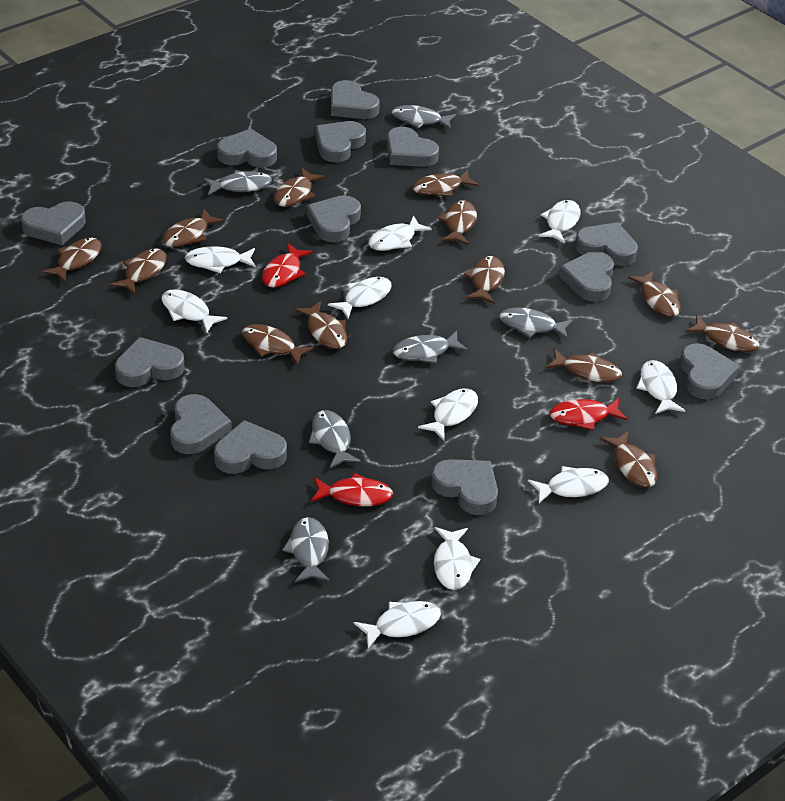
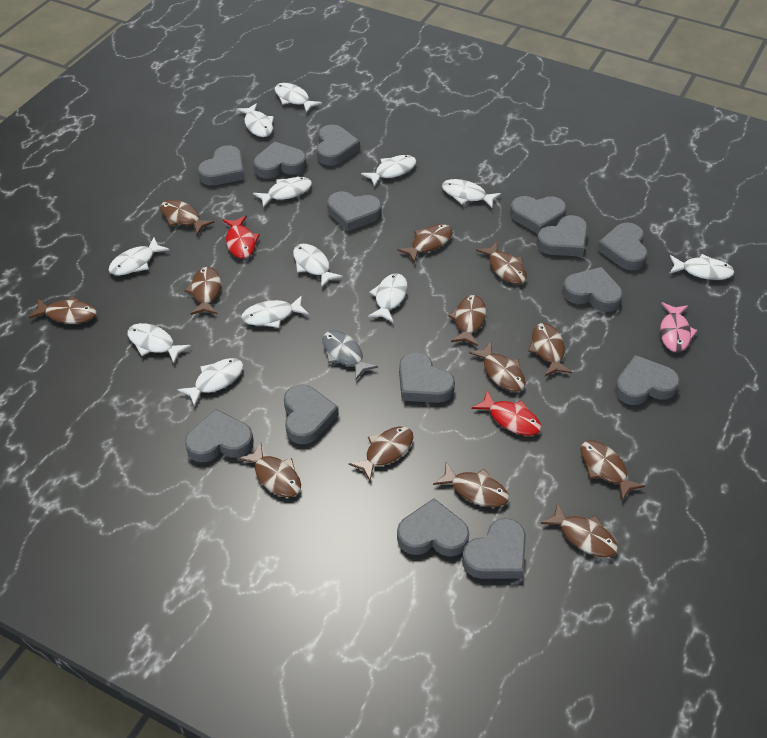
grey fish: 6 -> 1
grey heart: 13 -> 14
pink fish: 0 -> 1
red fish: 3 -> 2
white fish: 10 -> 12

